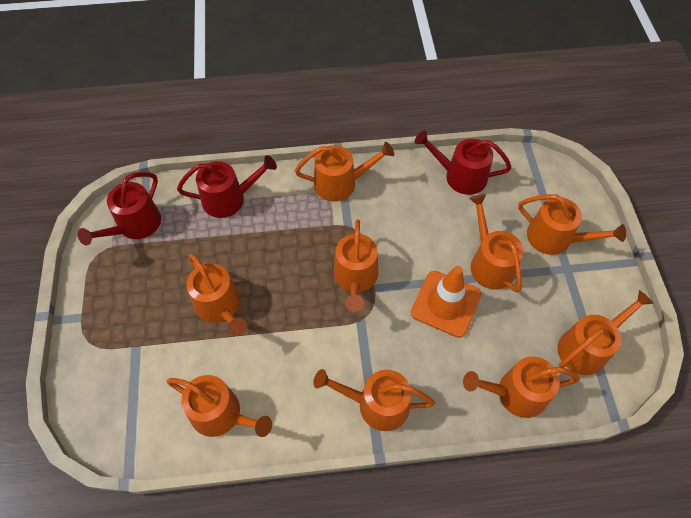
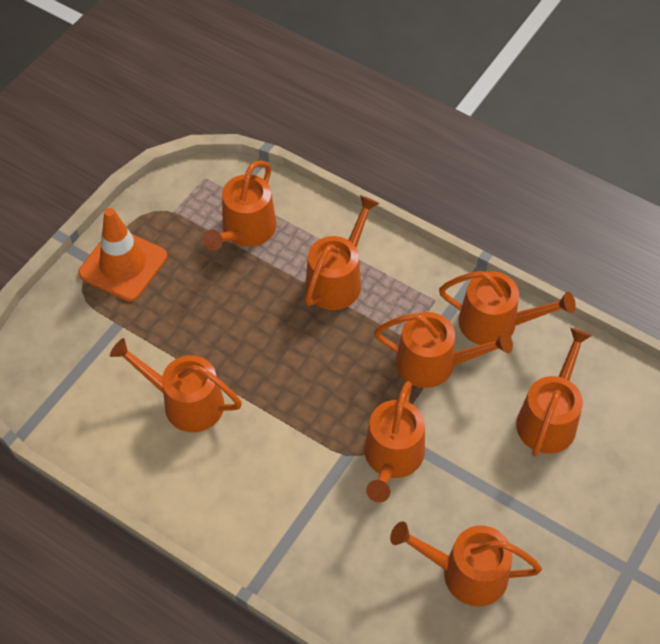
orange watering can: 9 -> 8
red watering can: 3 -> 0

